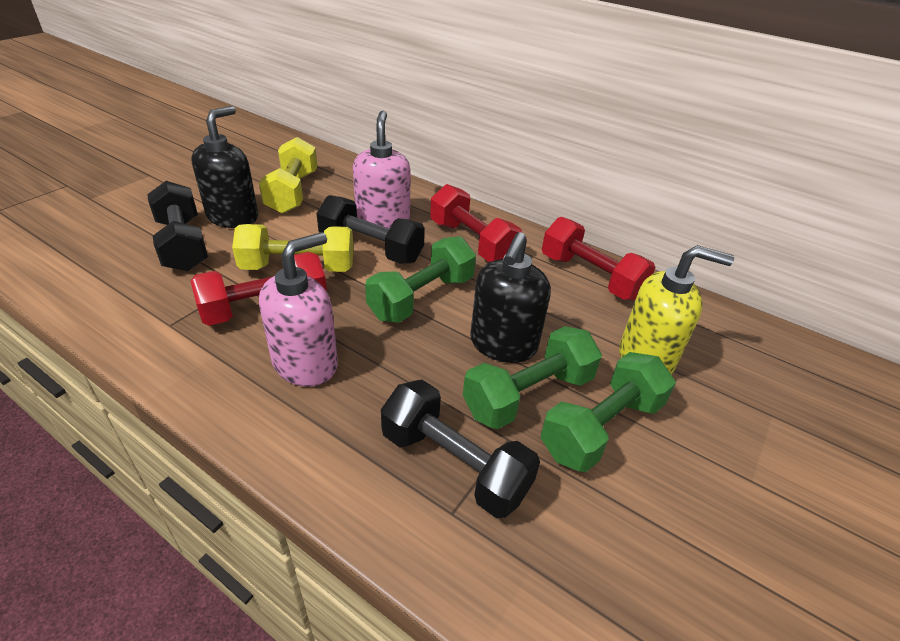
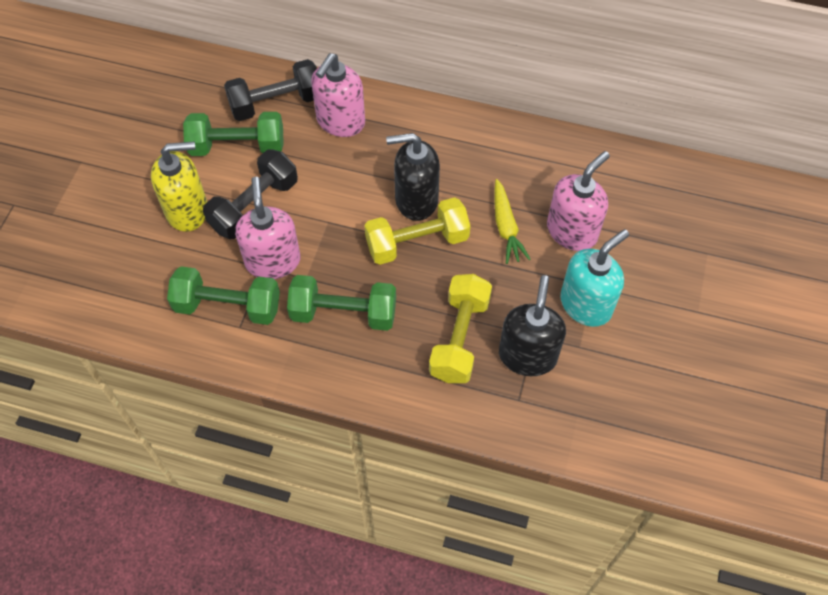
black dumbbell: 3 -> 2
pink soap dispenser: 2 -> 3
red dumbbell: 3 -> 0
turquoise soap dispenser: 0 -> 1
yellow carrot: 0 -> 1

